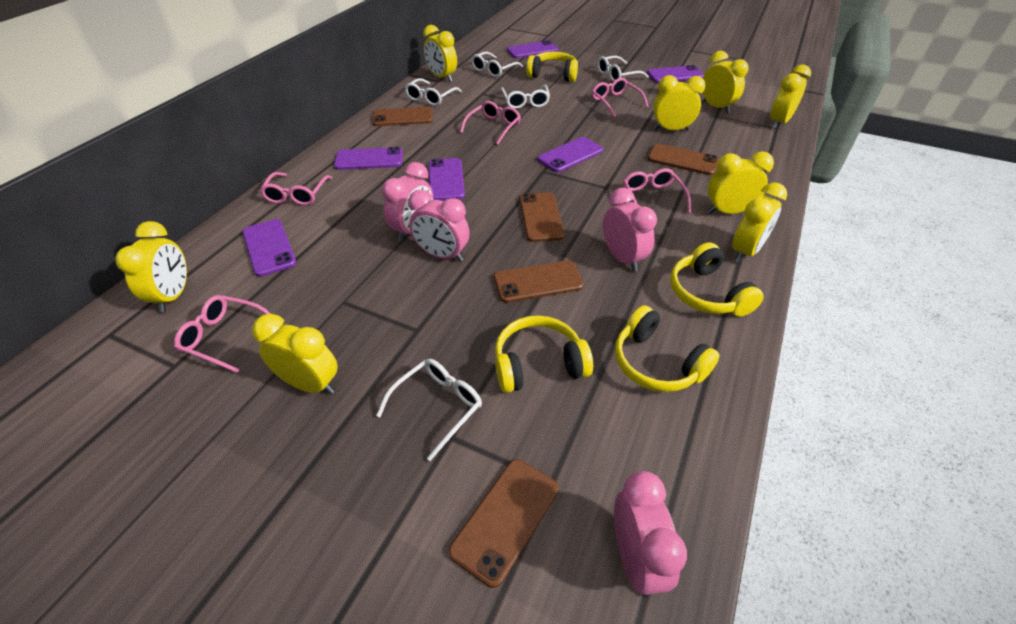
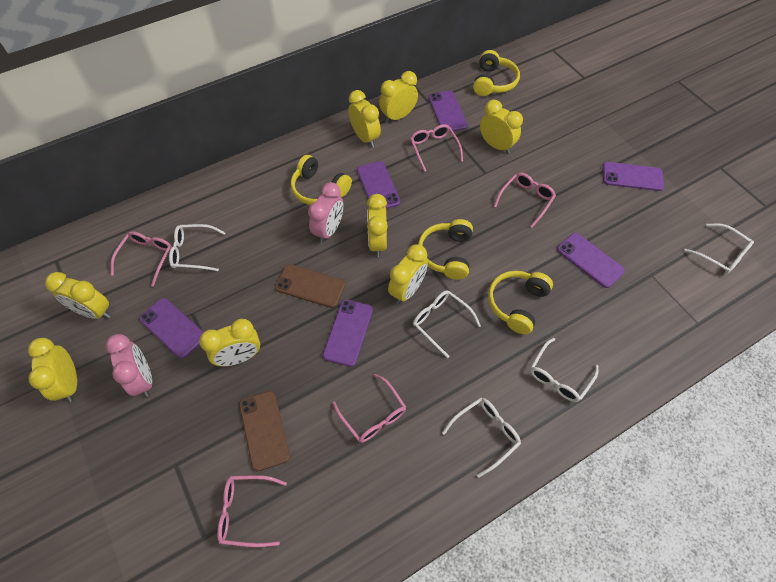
brown phone: 5 -> 2
pink clock: 4 -> 2

